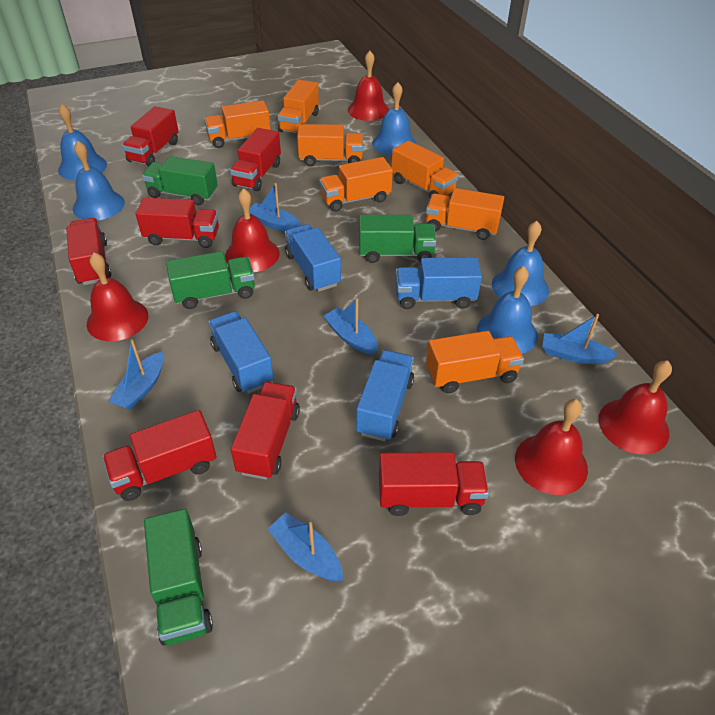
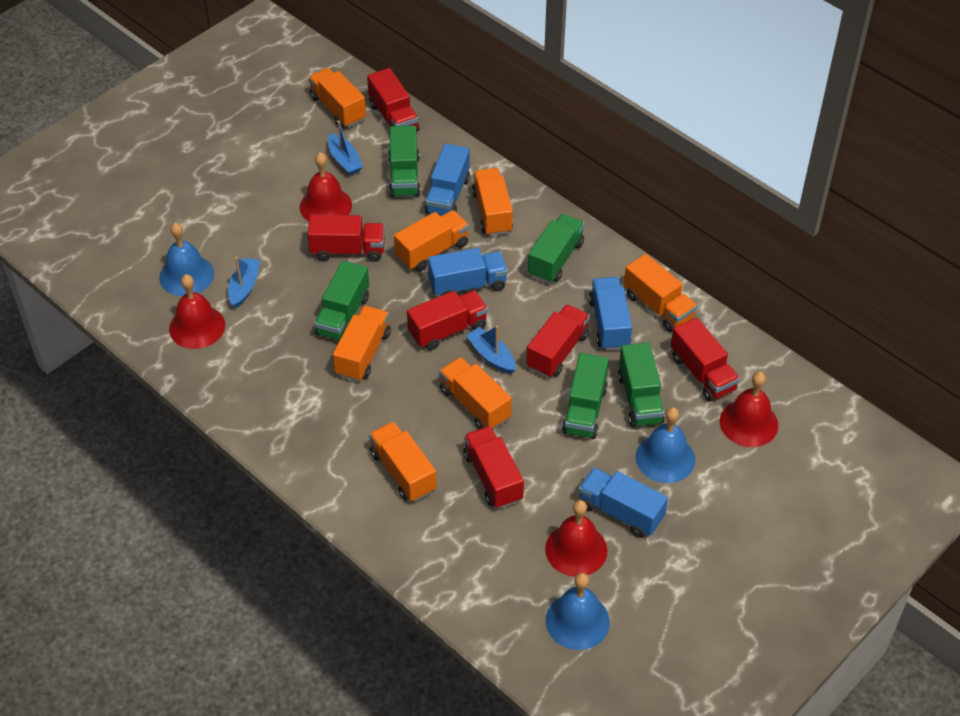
blue bell: 5 -> 3
blue boat: 5 -> 3
green truck: 4 -> 5
red bell: 5 -> 4
red truck: 7 -> 6

